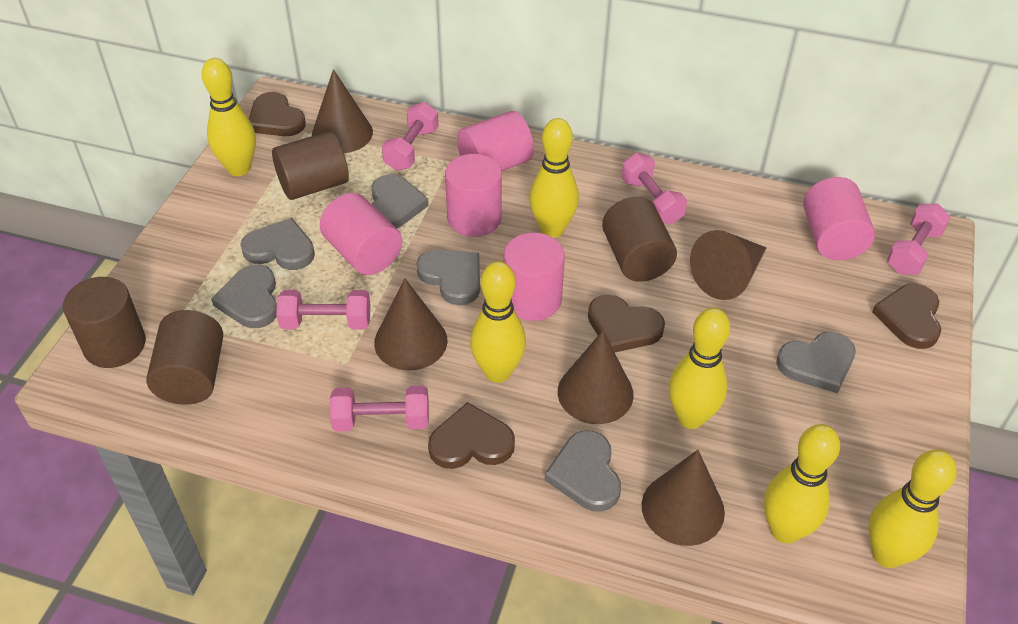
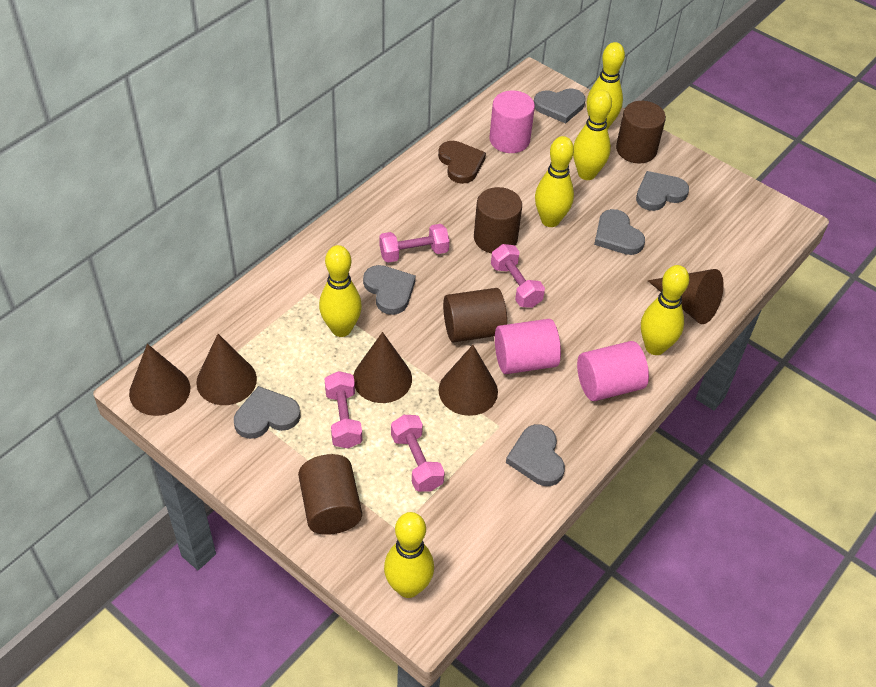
brown heart: 4 -> 1
pink cylinder: 5 -> 3
pink dumbbell: 5 -> 4

